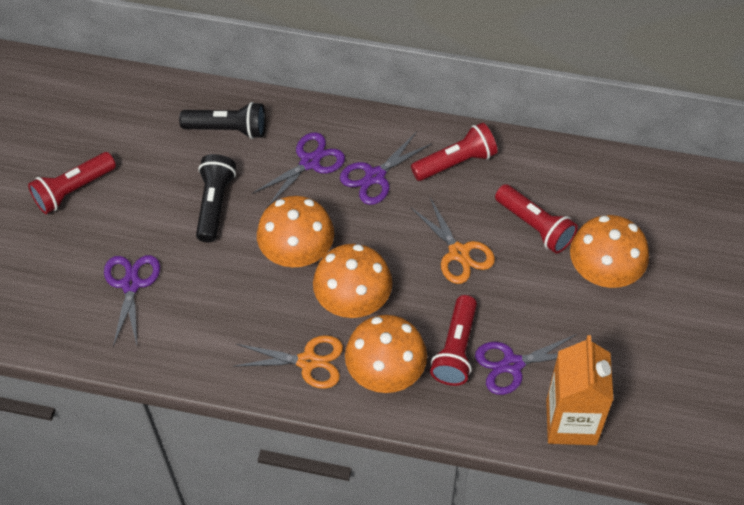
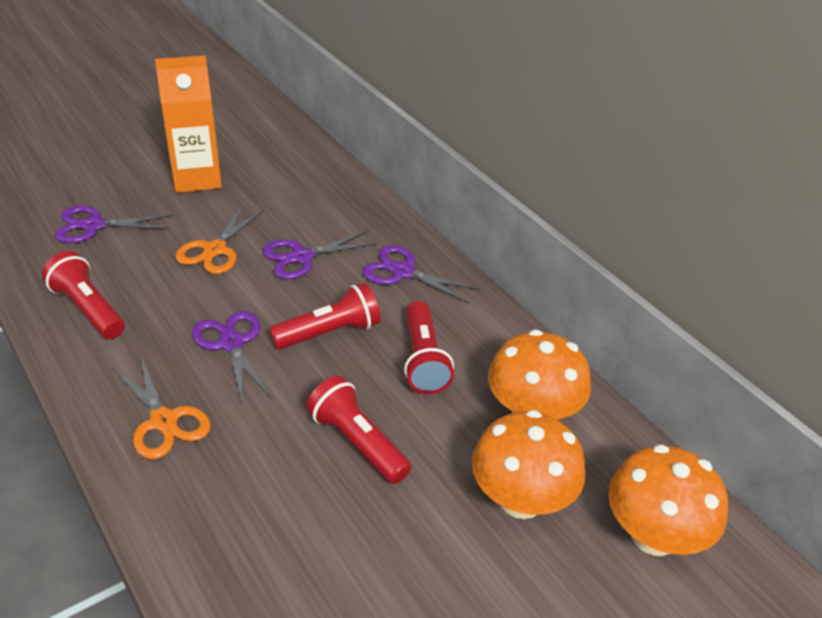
black flashlight: 2 -> 0
orange mushroom: 4 -> 3

